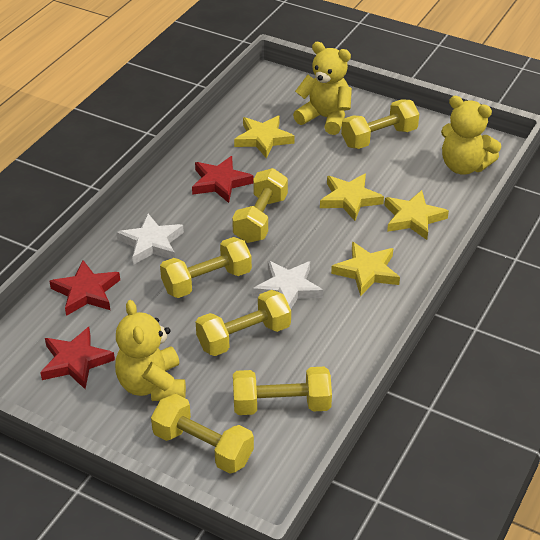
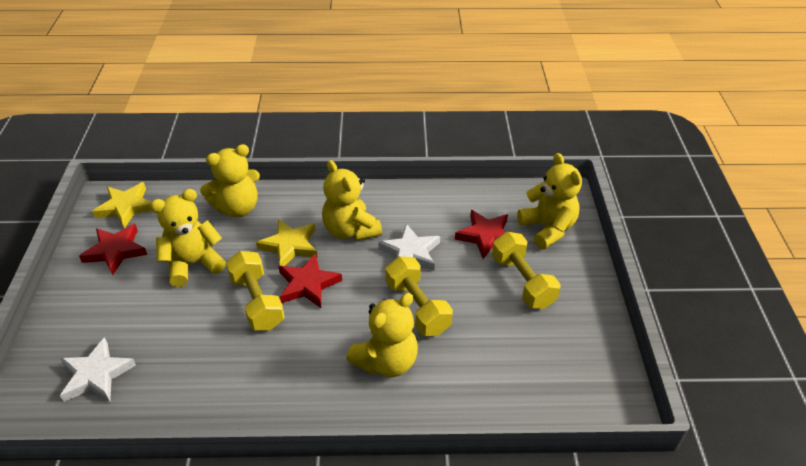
yellow dumbbell: 6 -> 3
yellow star: 4 -> 2
yellow teddy bear: 3 -> 5

